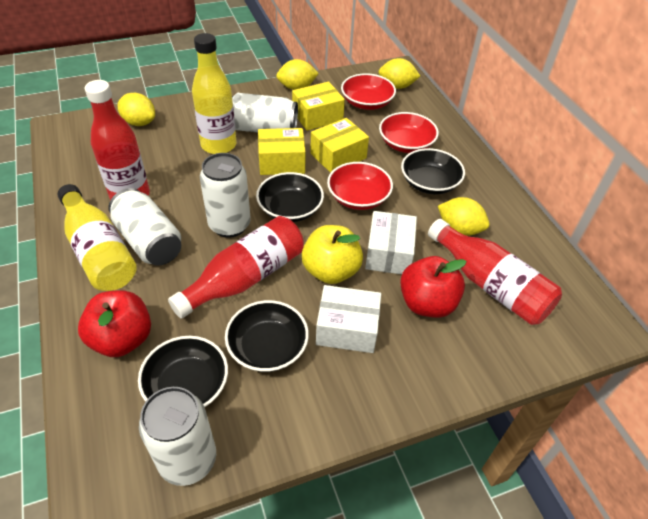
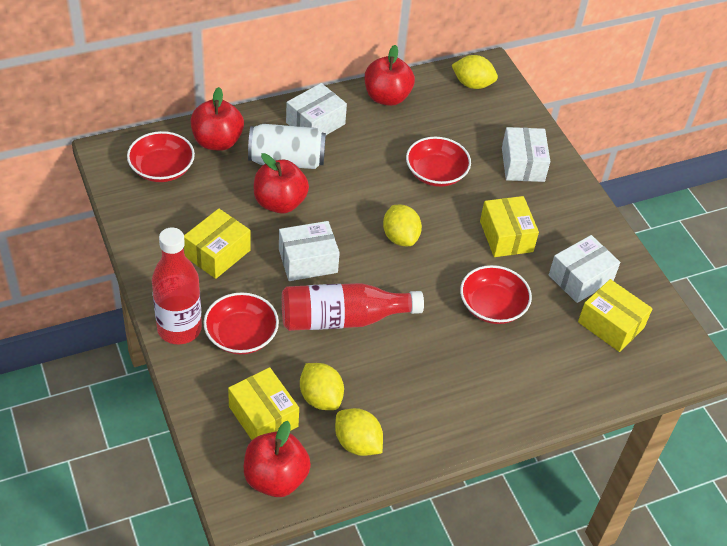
black bowl: 4 -> 0
red apple: 2 -> 4
red bottle: 3 -> 2
red bowl: 3 -> 4
white box: 2 -> 4
white can: 4 -> 1
yellow apple: 1 -> 0
yellow bottle: 2 -> 0
yellow box: 3 -> 4

